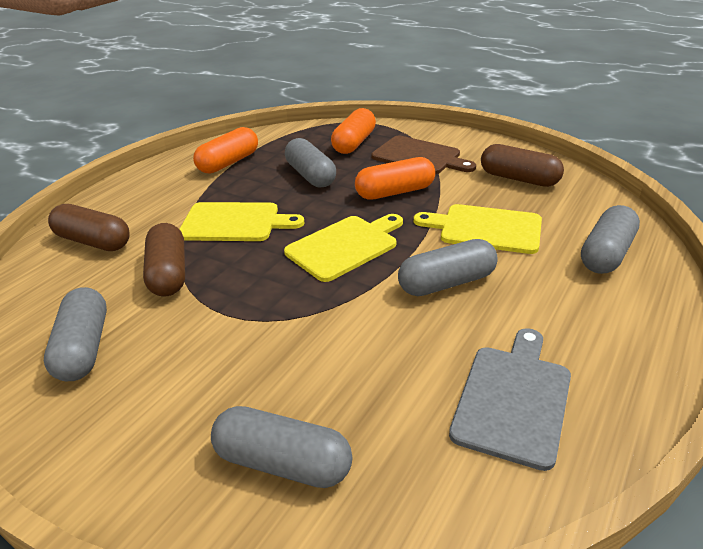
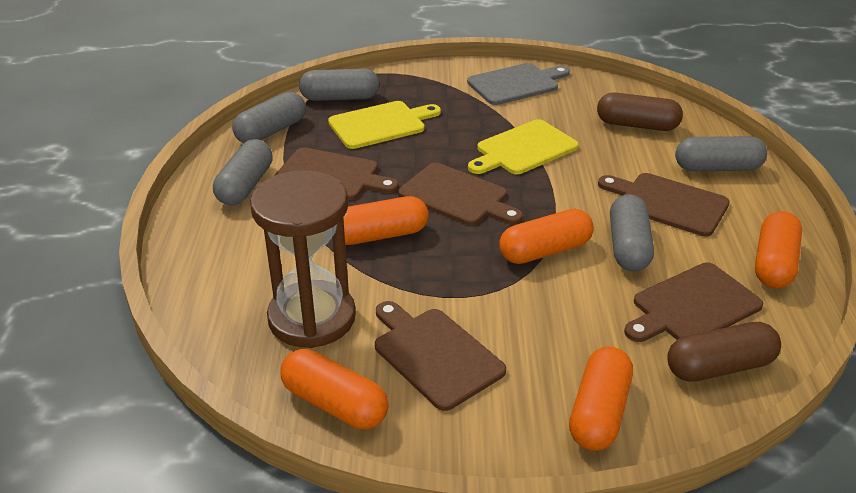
brown capsule: 3 -> 2
brown cutting board: 1 -> 5
brown hourglass: 0 -> 1
orange capsule: 3 -> 5
yellow cutting board: 3 -> 2

